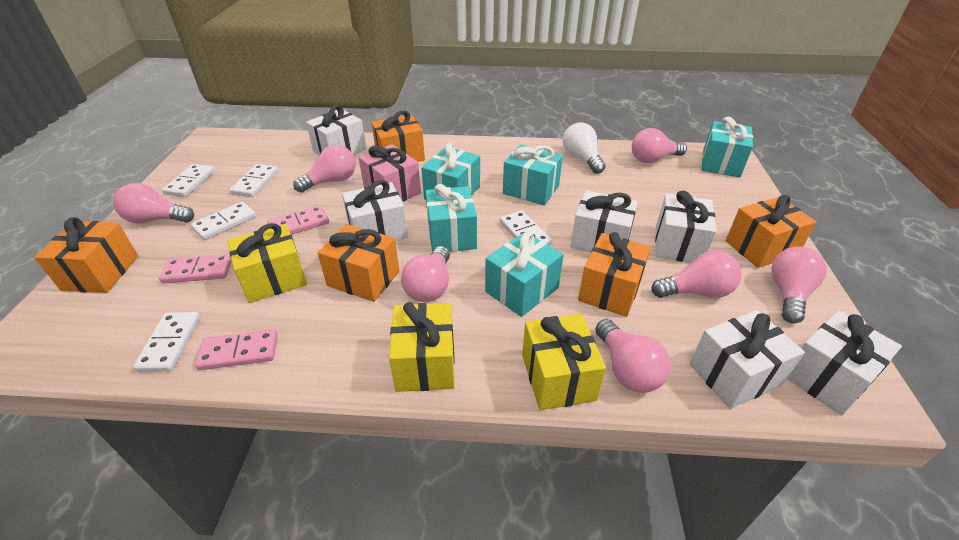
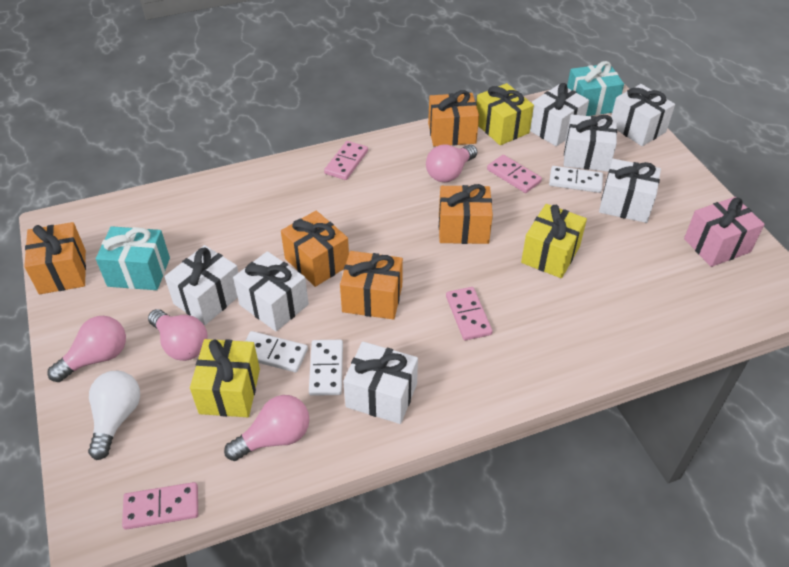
pink domino: 3 -> 4
pink light bulb: 7 -> 4
turquoise gift: 5 -> 2
white domino: 5 -> 3
white gift: 6 -> 7

